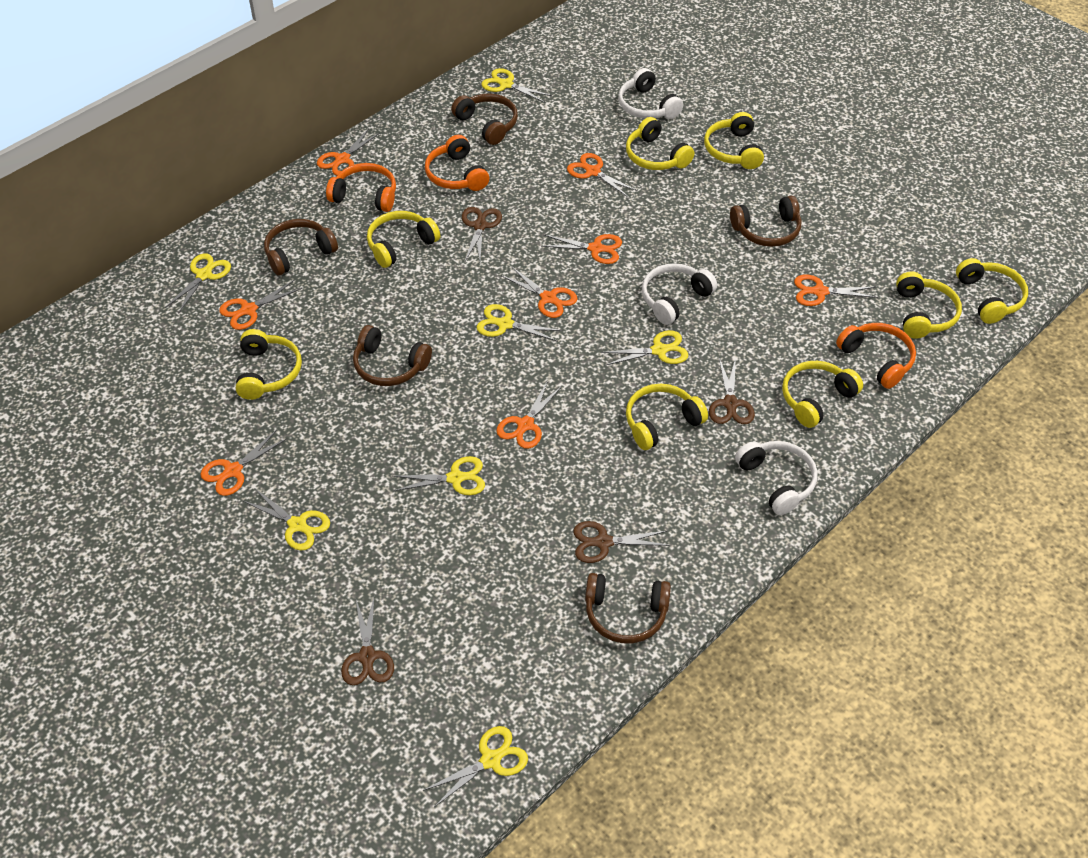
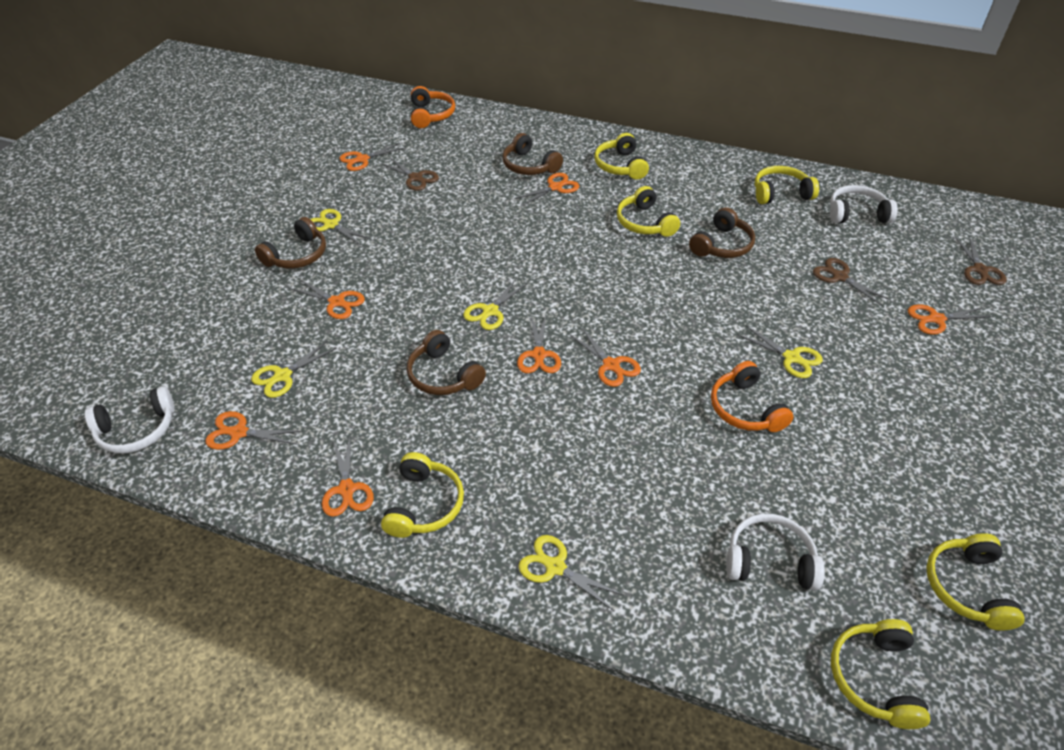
brown headphones: 5 -> 4
brown scissors: 4 -> 3
orange headphones: 3 -> 2
yellow headphones: 8 -> 6
yellow scissors: 7 -> 5

